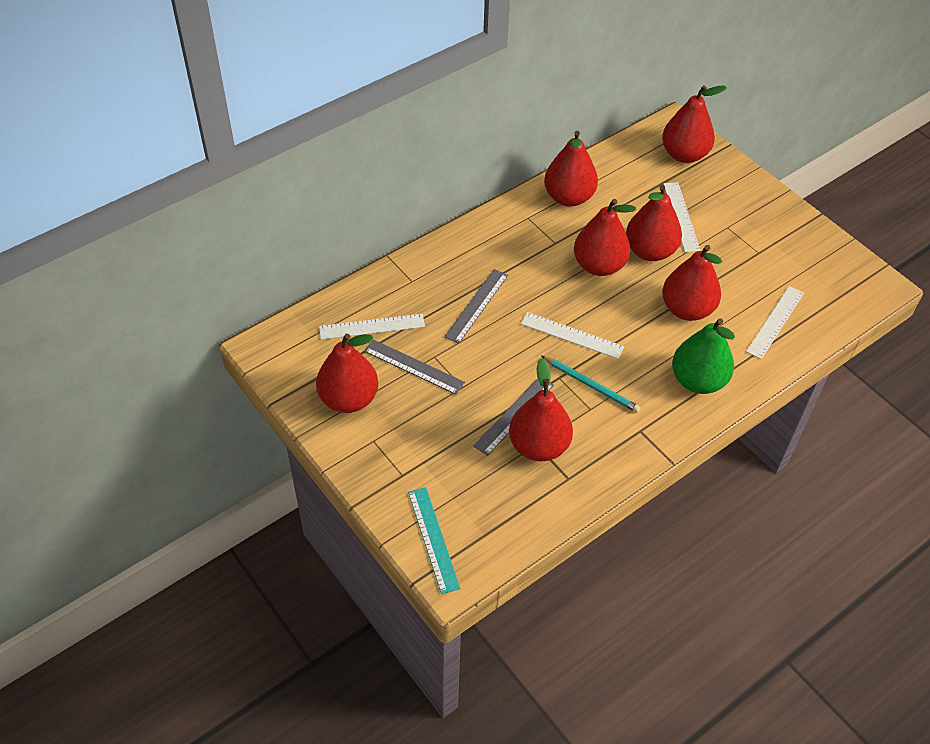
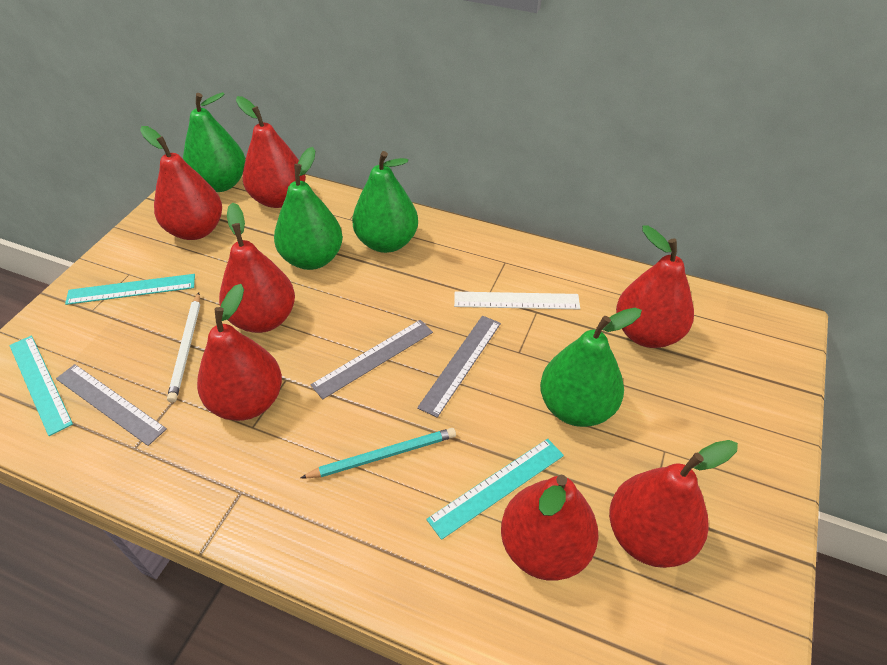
green pear: 1 -> 4
turquoise ruler: 1 -> 3
white pencil: 0 -> 1
white ruler: 4 -> 1

